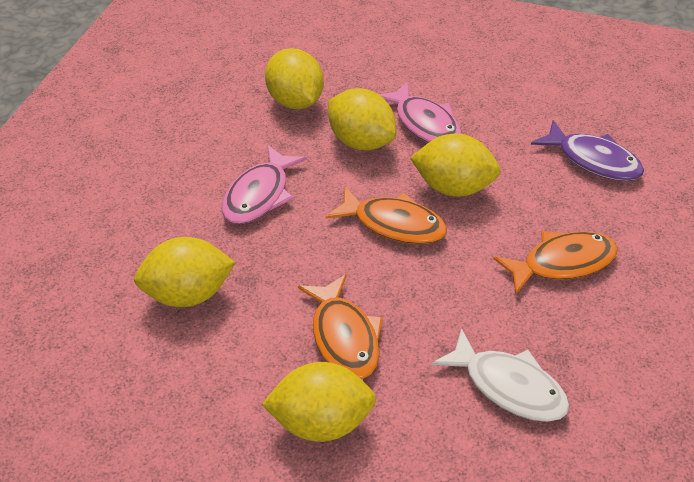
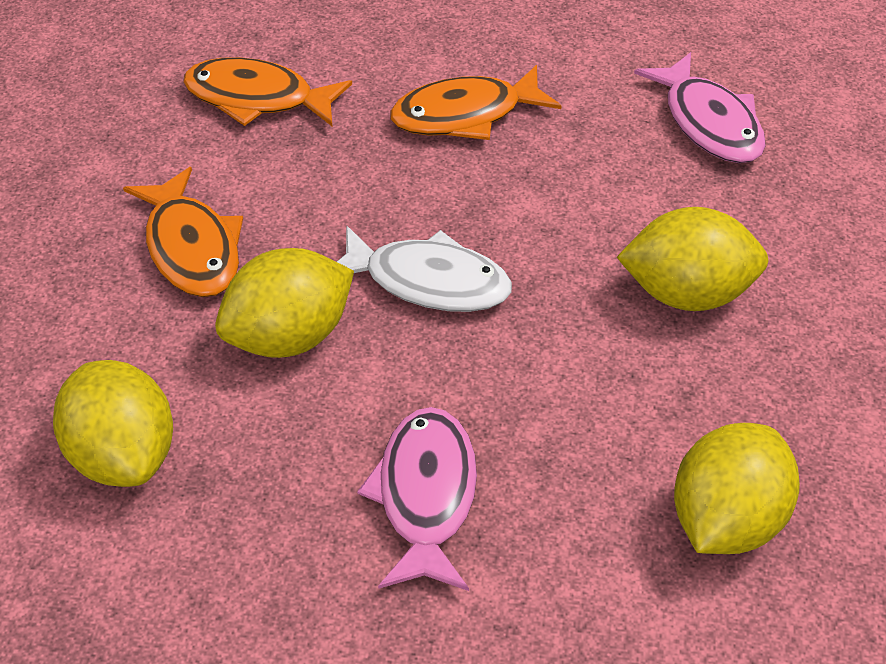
purple fish: 1 -> 0
yellow lemon: 5 -> 4

